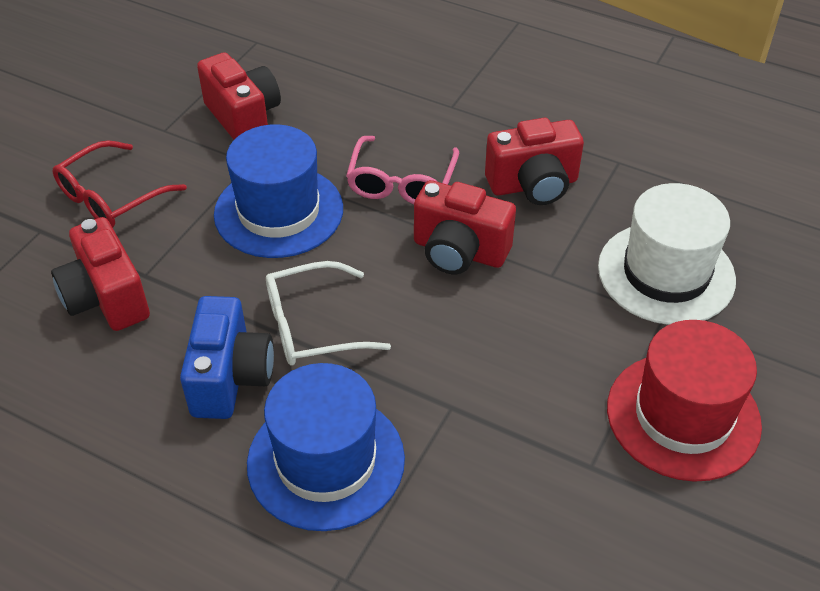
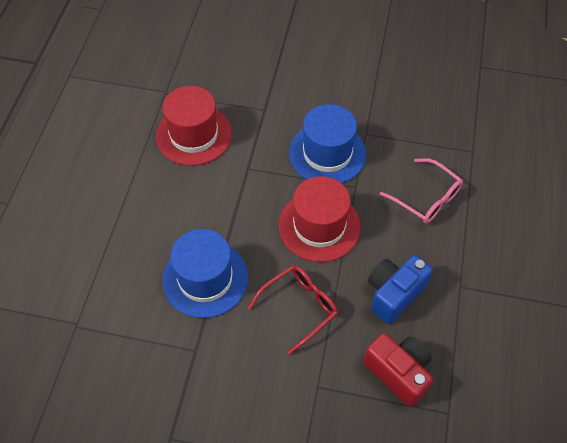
red camera: 4 -> 1
red hat: 1 -> 2
white glasses: 1 -> 0
white hat: 1 -> 0

